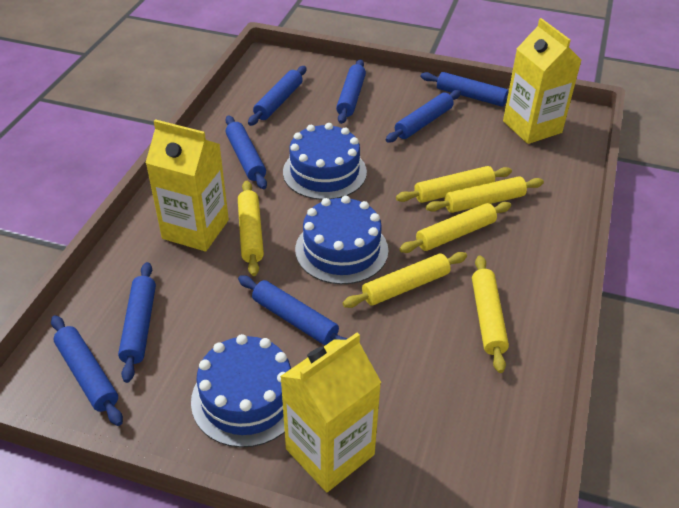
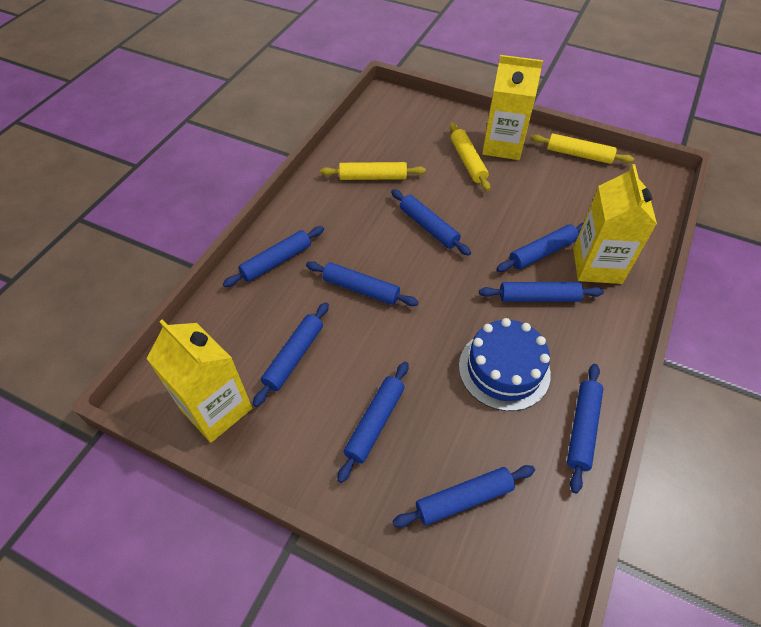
blue cake: 3 -> 1
blue rolling pin: 8 -> 9
yellow rolling pin: 6 -> 3

